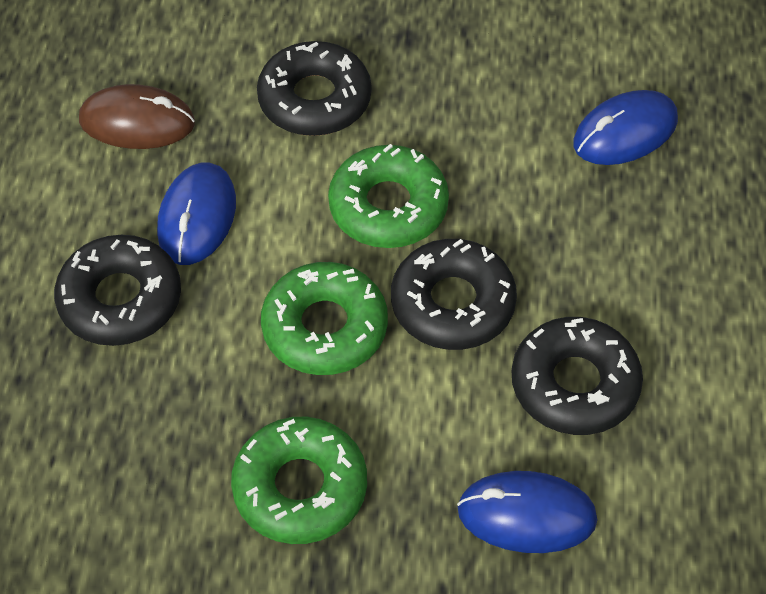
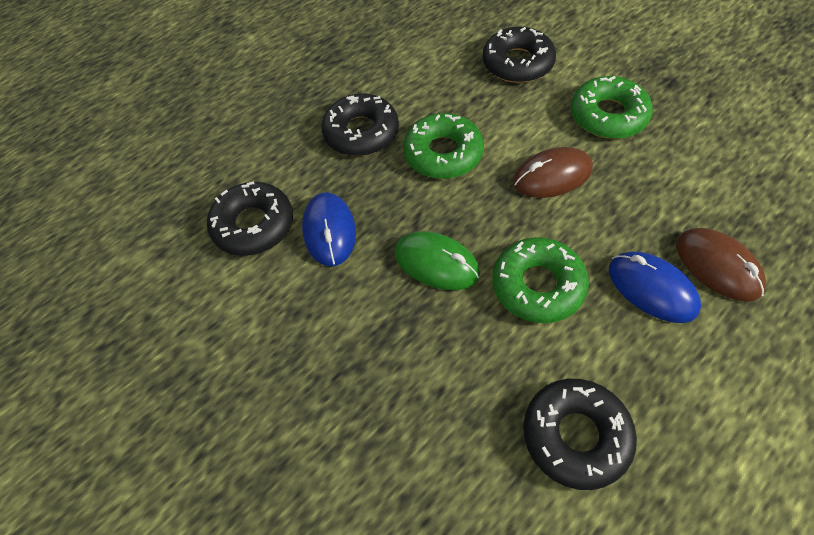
blue mouse: 3 -> 2
brown mouse: 1 -> 2
green mouse: 0 -> 1

